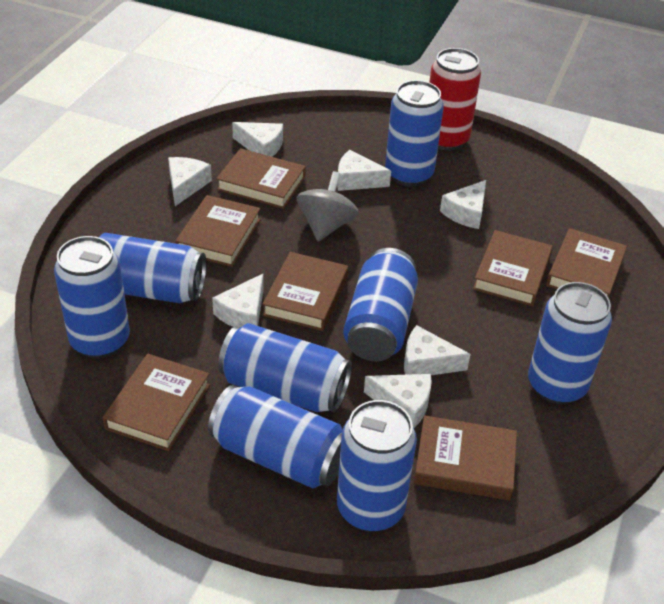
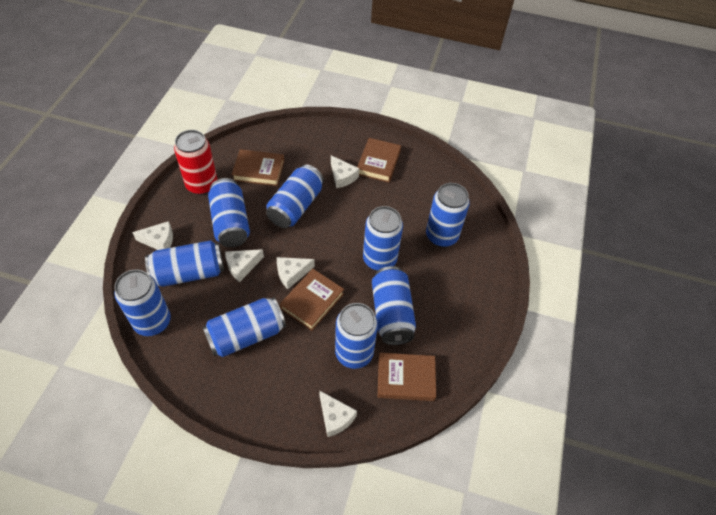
blue can: 8 -> 9
brown book: 7 -> 4
grey spinning top: 1 -> 0
white cheese: 7 -> 5

